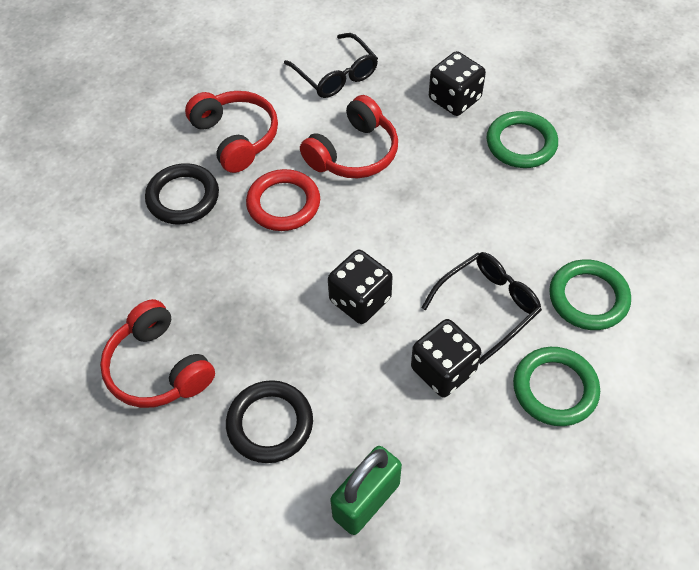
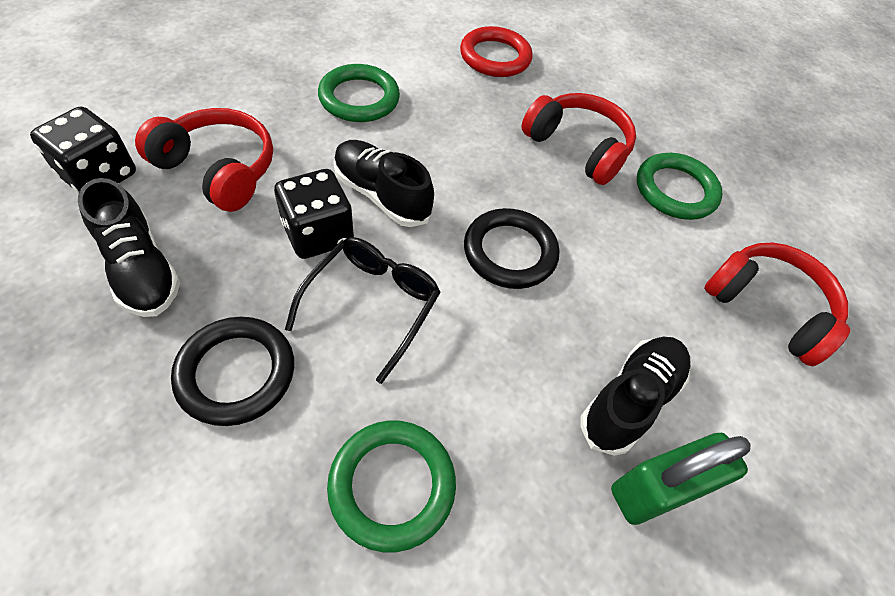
black dice: 3 -> 2
black glasses: 2 -> 1
black shoe: 0 -> 3

